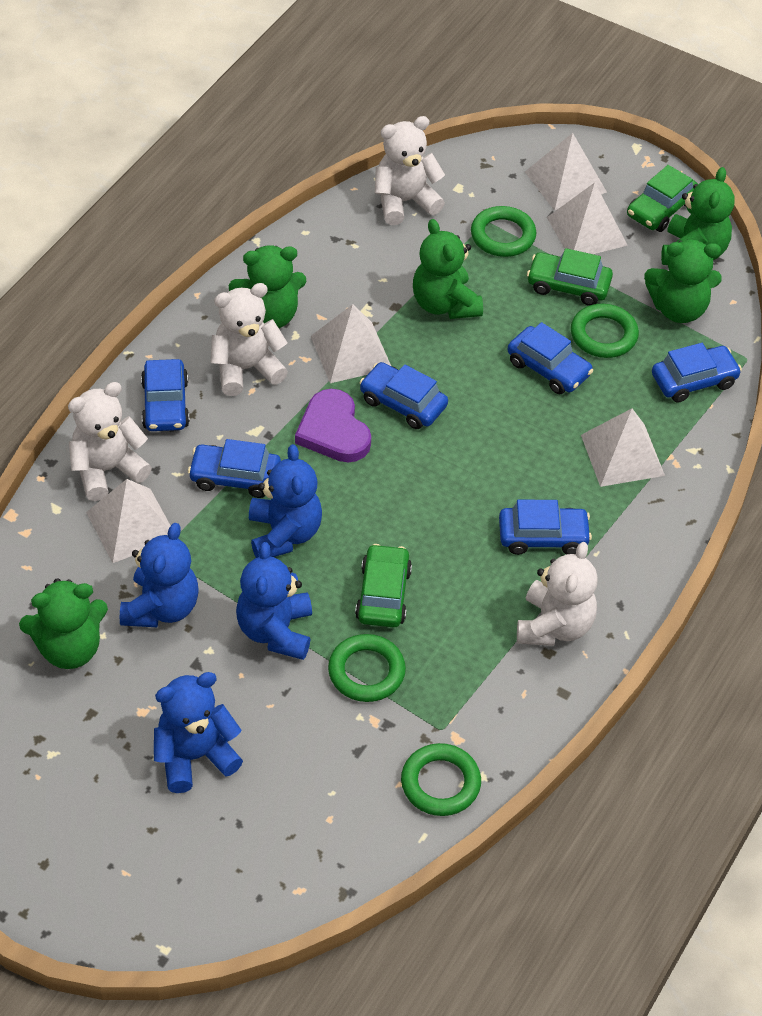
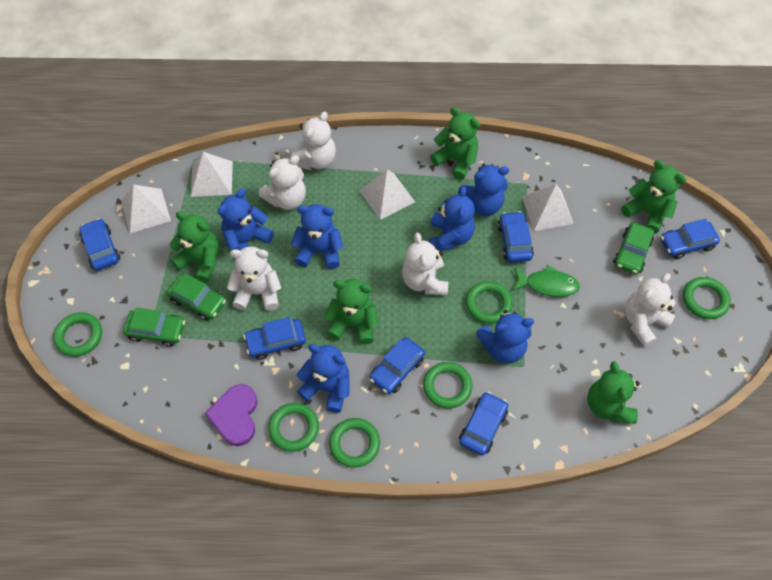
blue teddy bear: 4 -> 6
green fish: 0 -> 1
green ring: 4 -> 6
white pyramid: 5 -> 4
white teddy bear: 4 -> 5

